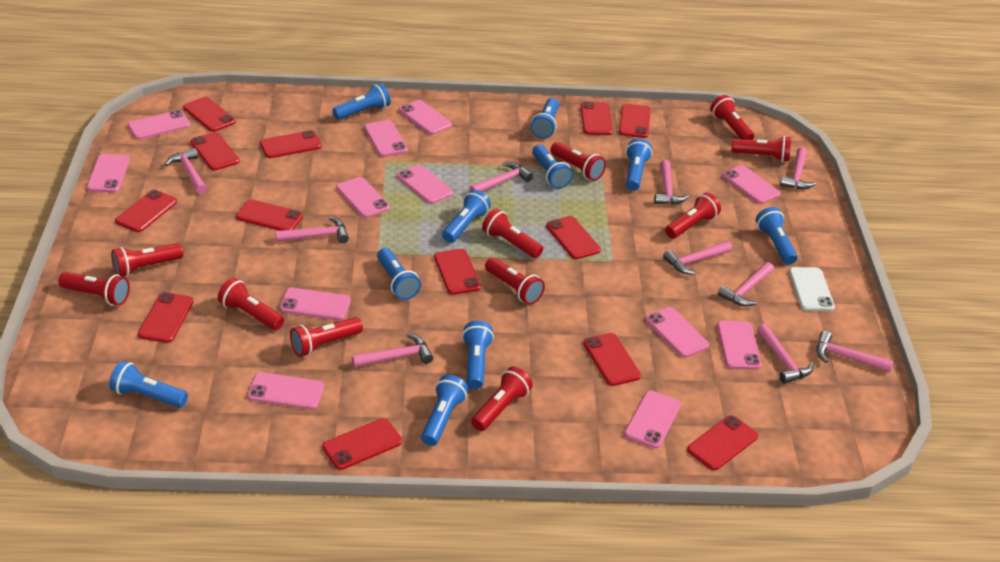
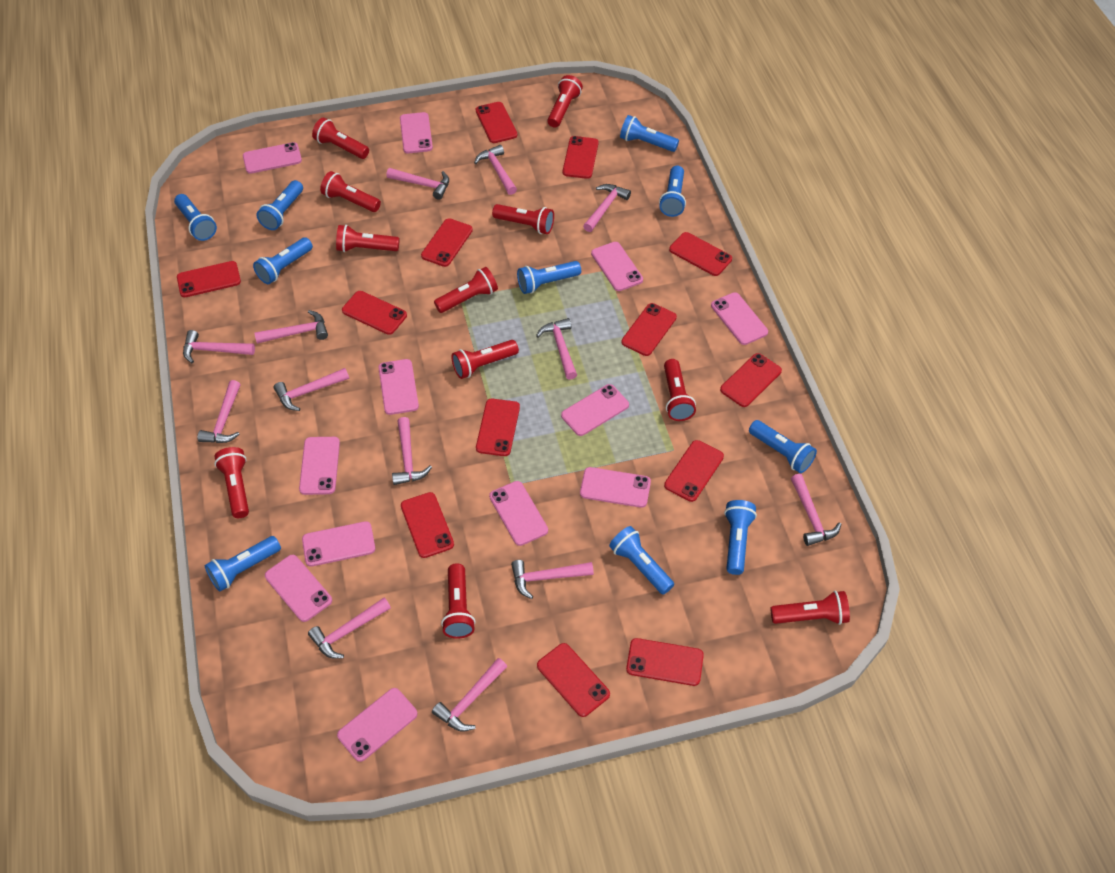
pink hammer: 10 -> 13
white phone: 1 -> 0

